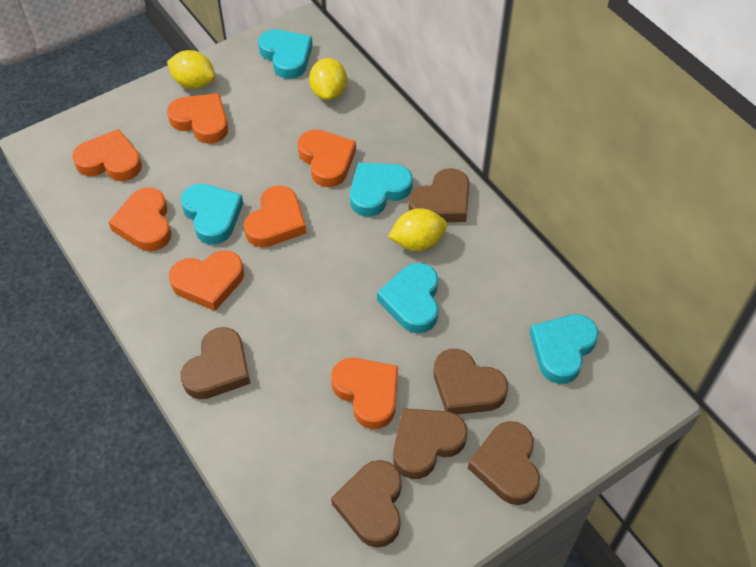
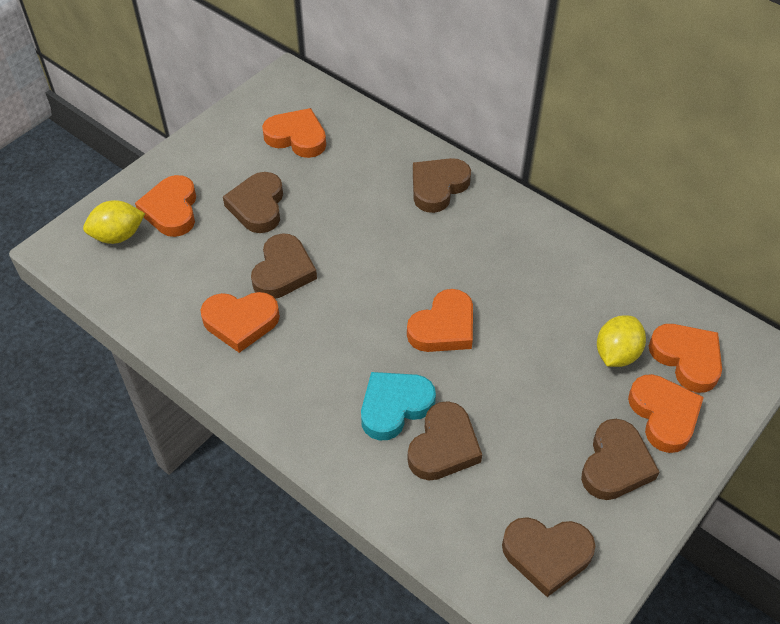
orange heart: 7 -> 6
turquoise heart: 5 -> 1
yellow lemon: 3 -> 2

